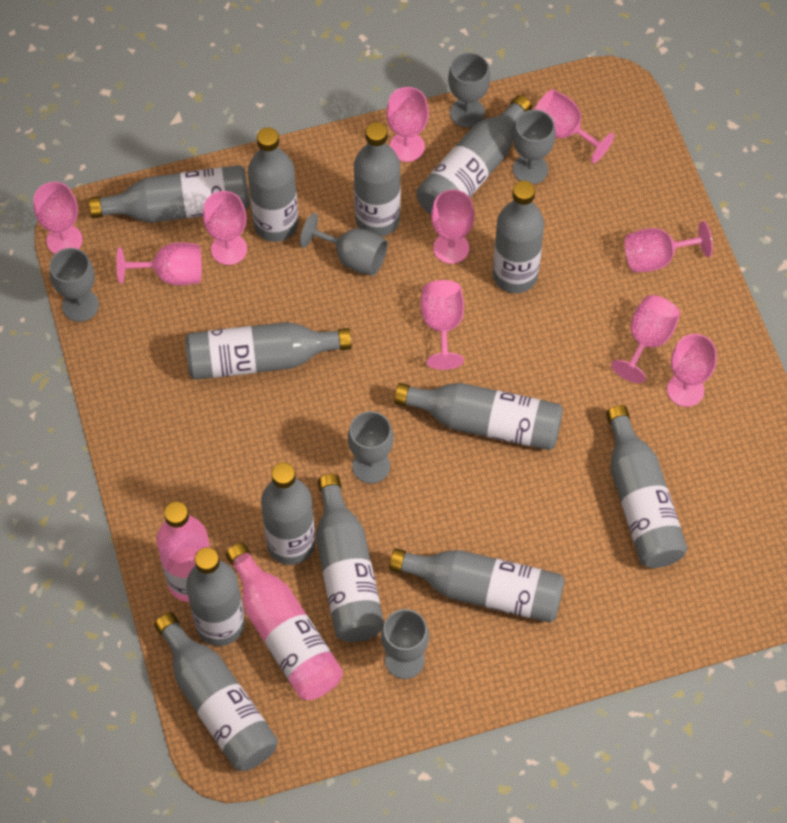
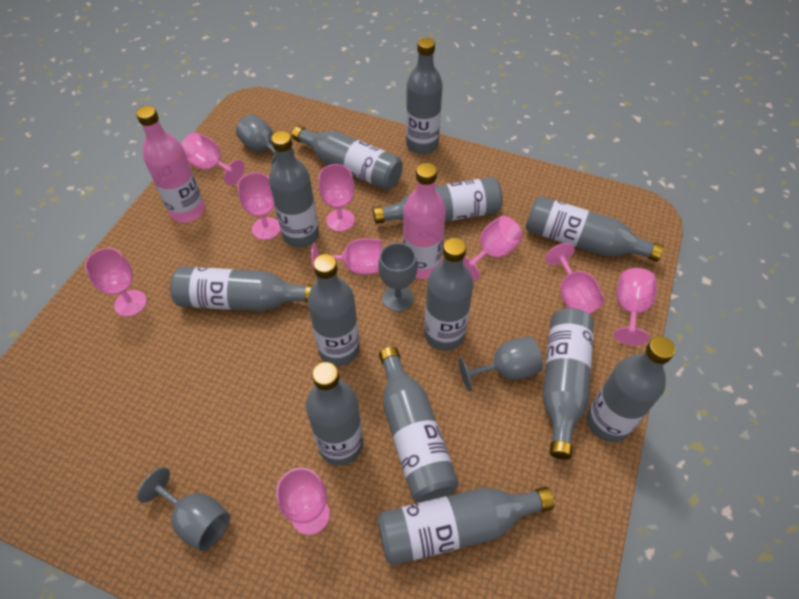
grey goblet: 6 -> 4
pink goblet: 10 -> 9

